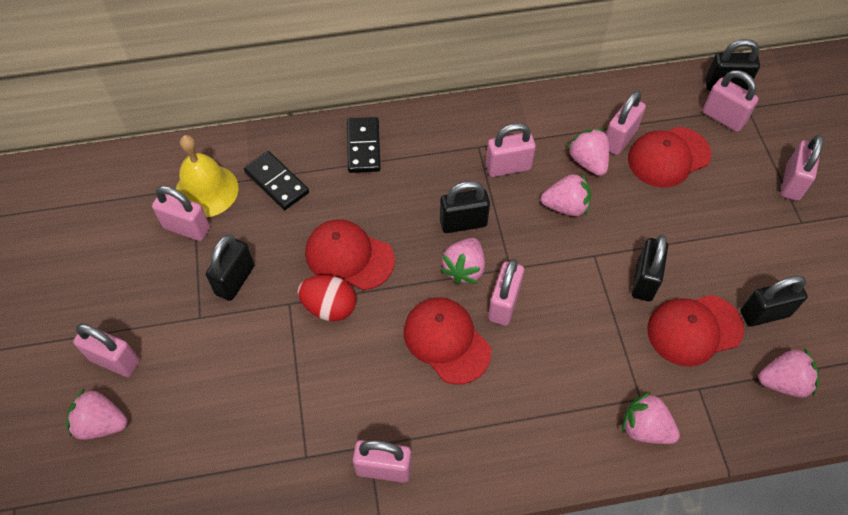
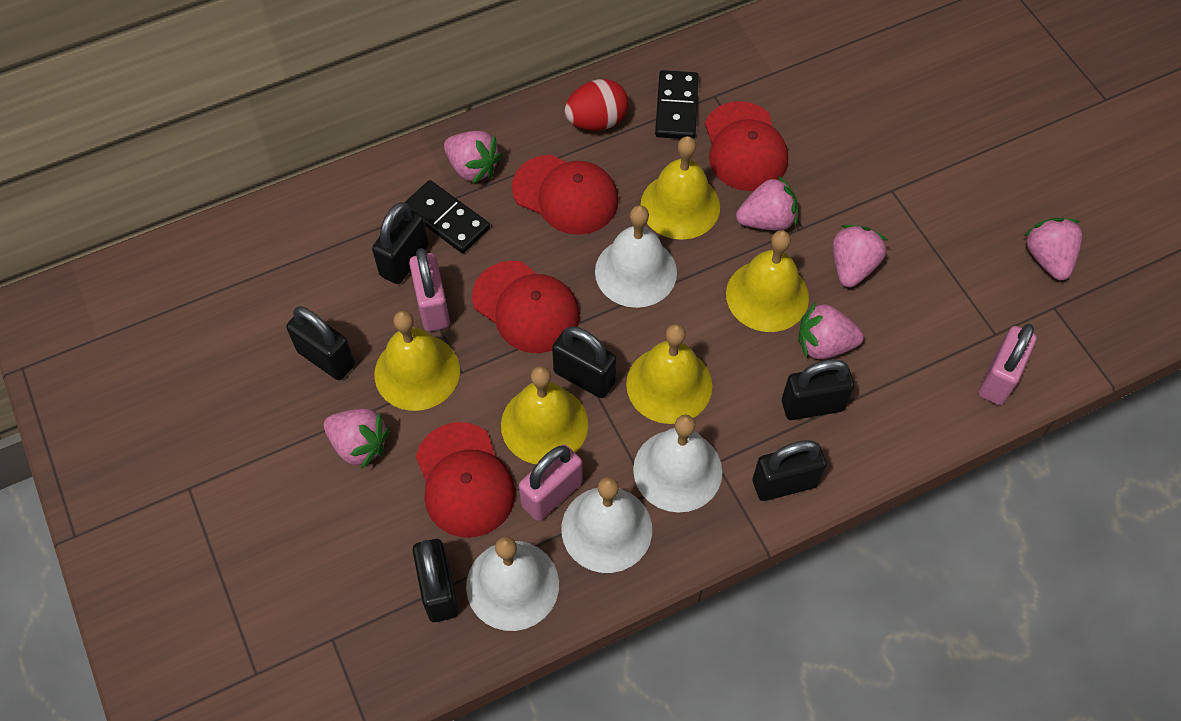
black padlock: 5 -> 6
pink padlock: 8 -> 3
white bell: 0 -> 4
yellow bell: 1 -> 5

